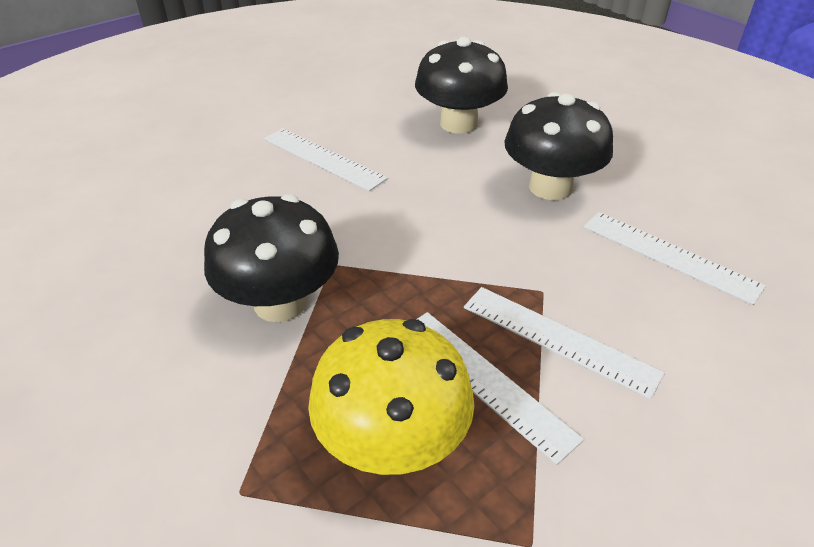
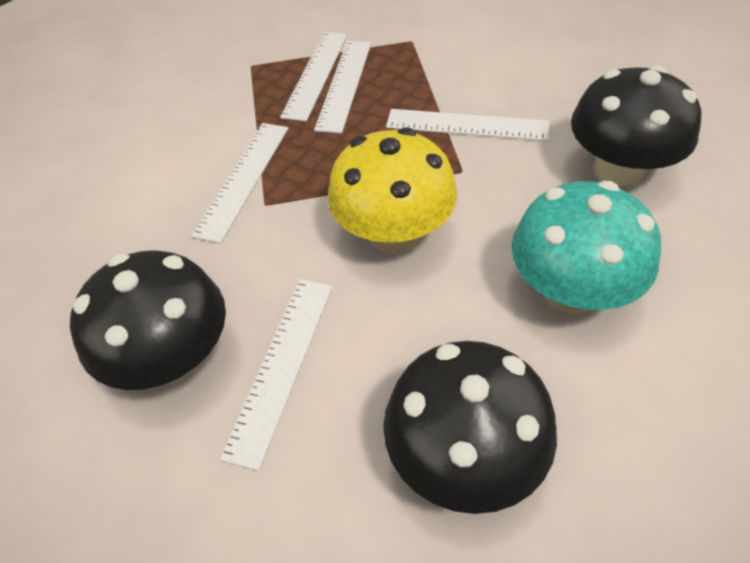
turquoise mushroom: 0 -> 1
white ruler: 4 -> 5

